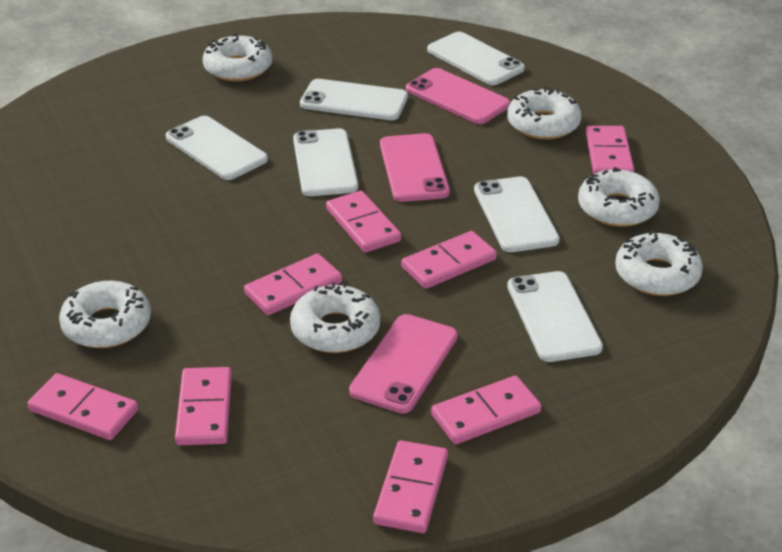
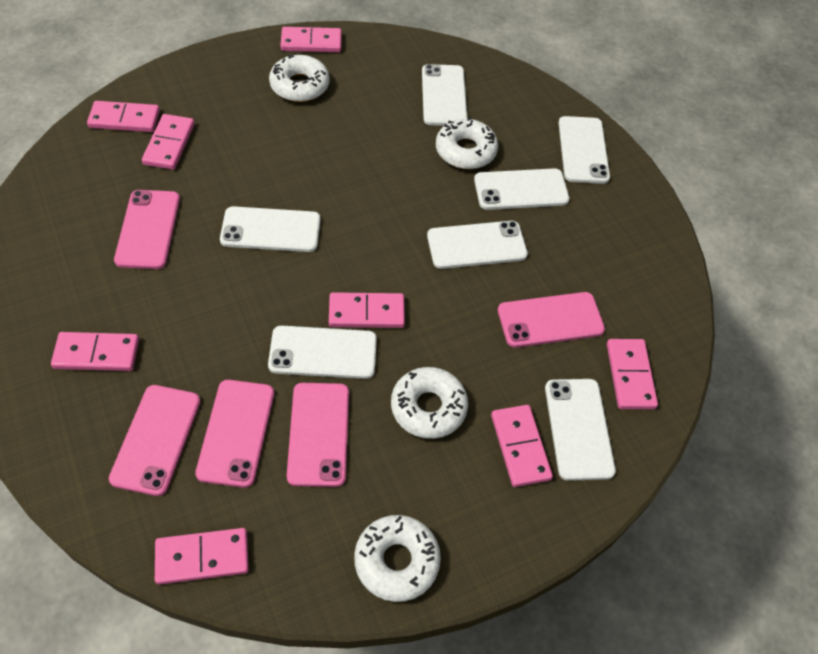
pink phone: 3 -> 5
white donut: 6 -> 4
white phone: 6 -> 7

